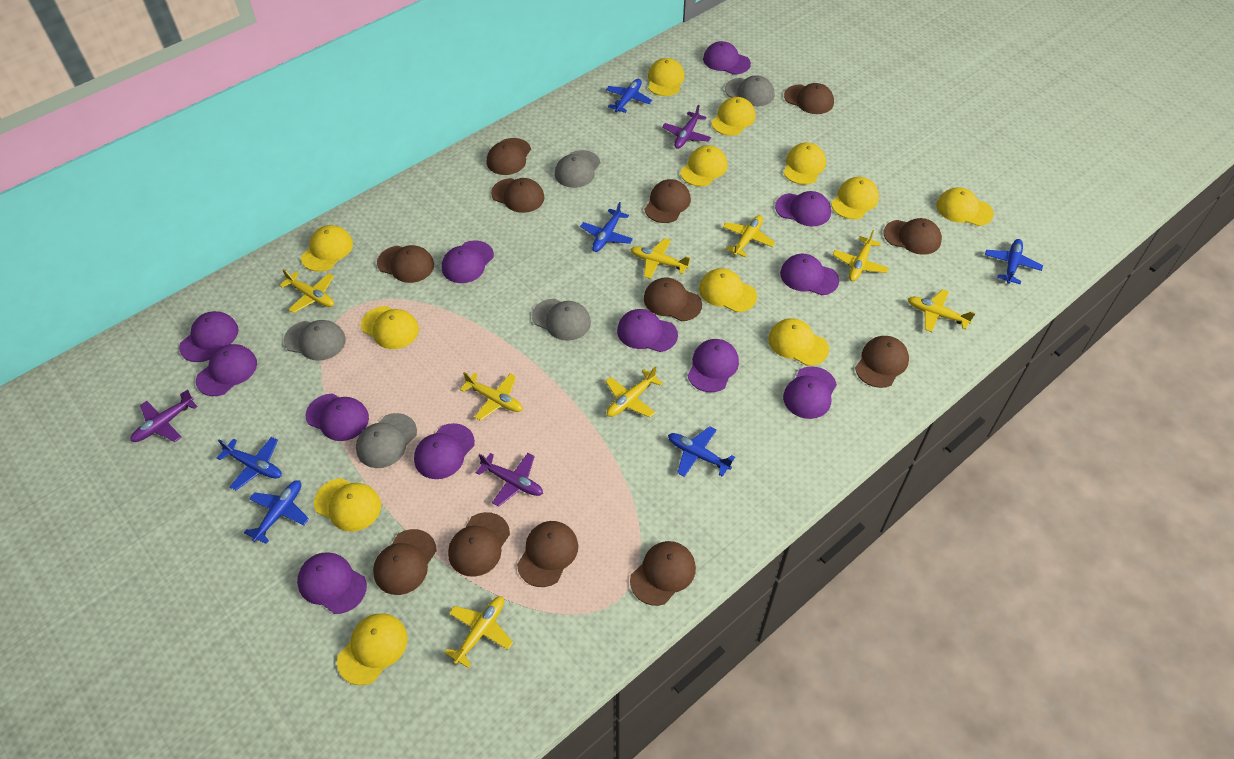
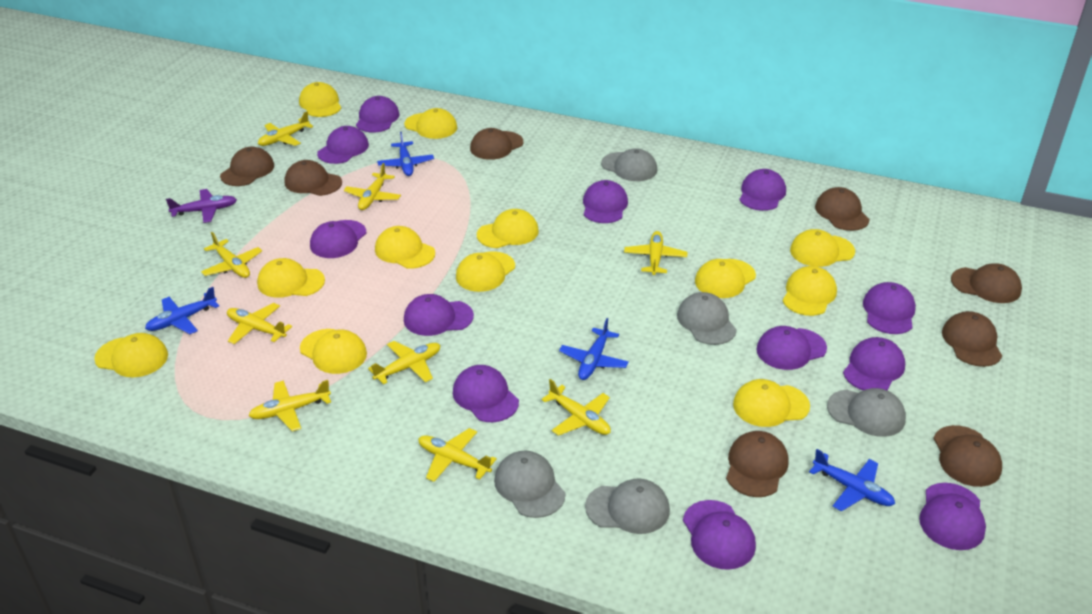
blue plane: 6 -> 4
brown cap: 12 -> 8
purple plane: 3 -> 1
yellow plane: 8 -> 9

